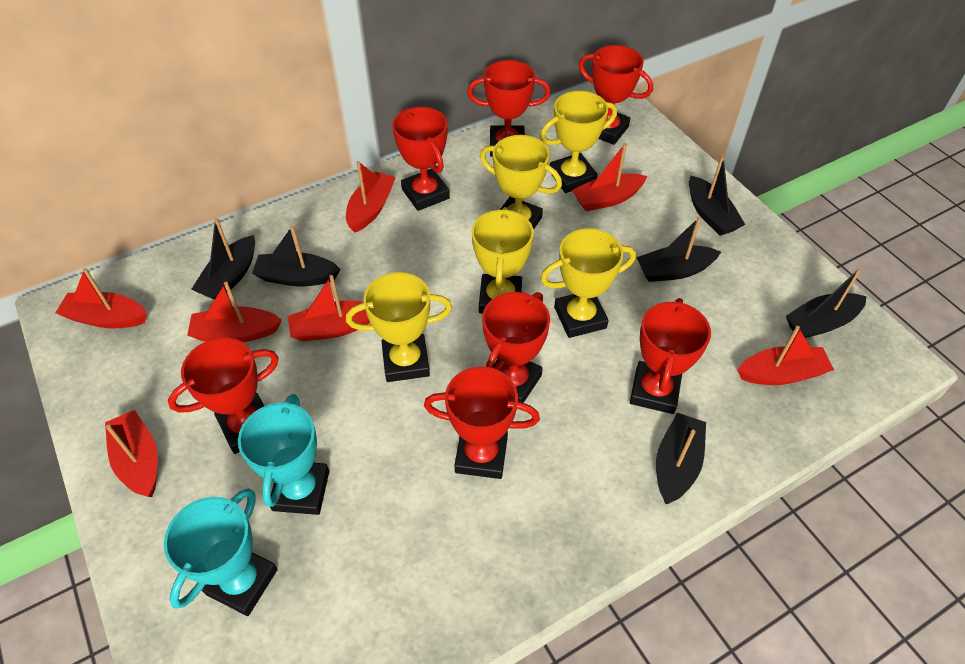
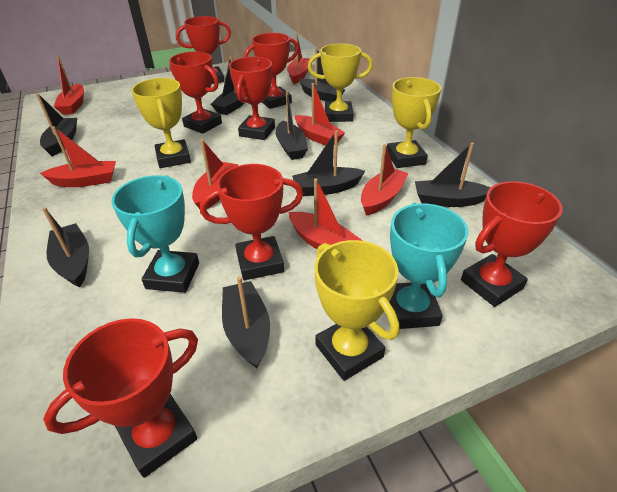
black boat: 6 -> 8
yellow trophy: 5 -> 4

